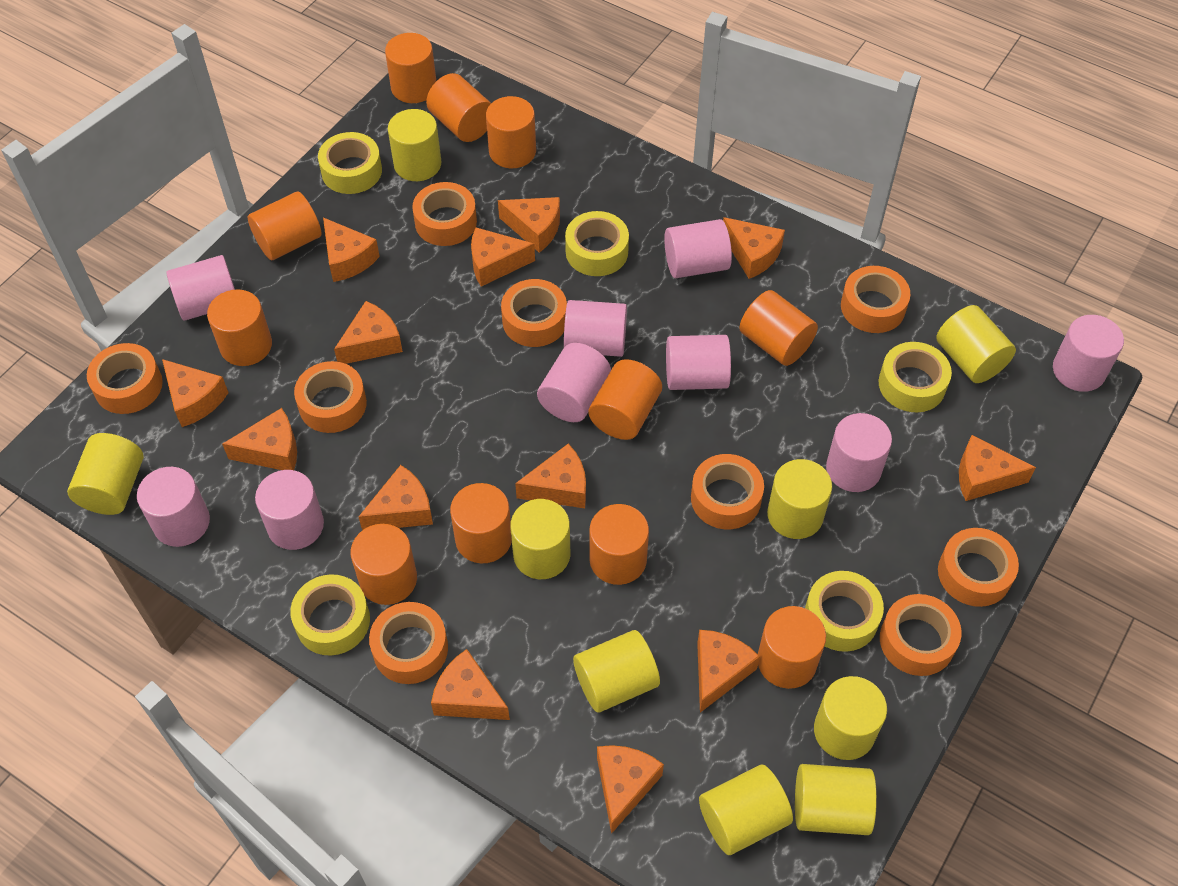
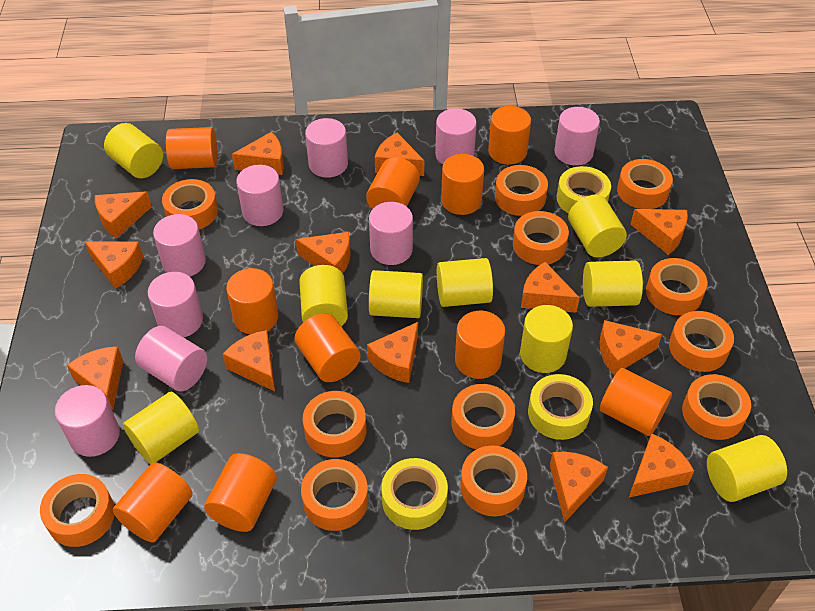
orange cylinder: 11 -> 10
orange tape: 9 -> 12
yellow tape: 5 -> 3

